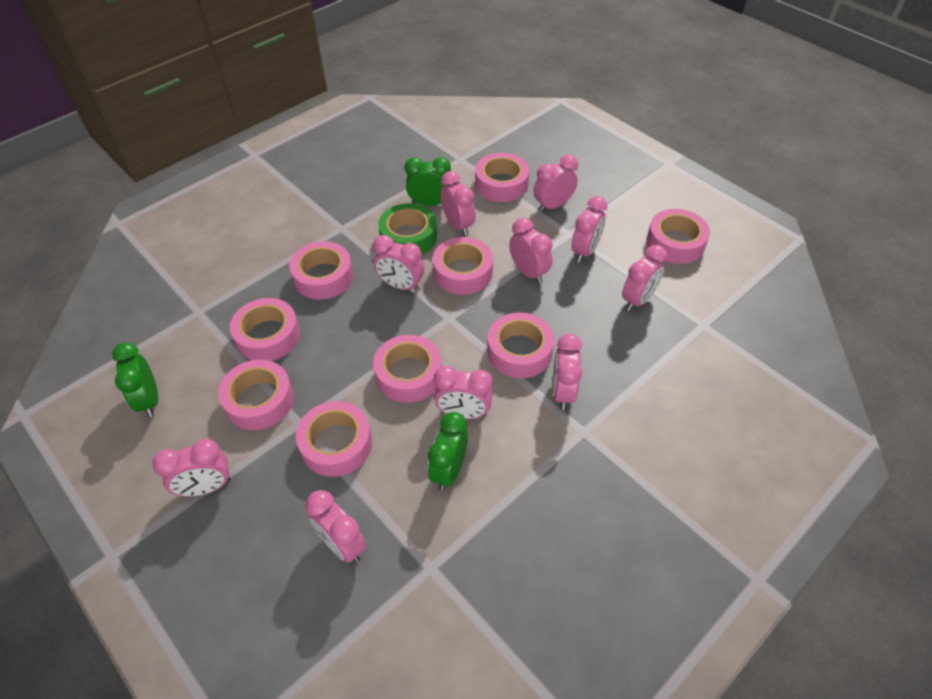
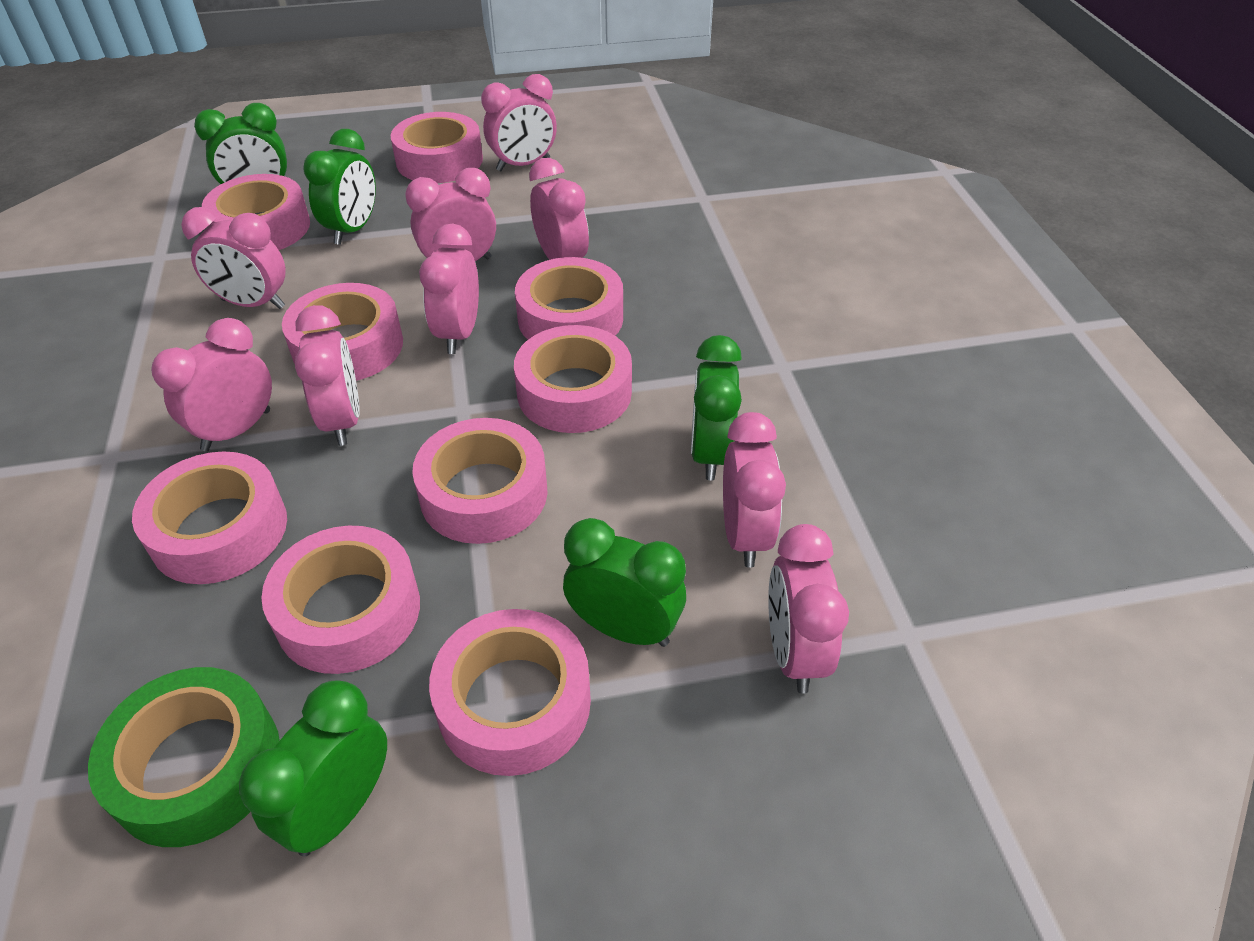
green clock: 3 -> 5
pink clock: 10 -> 9

